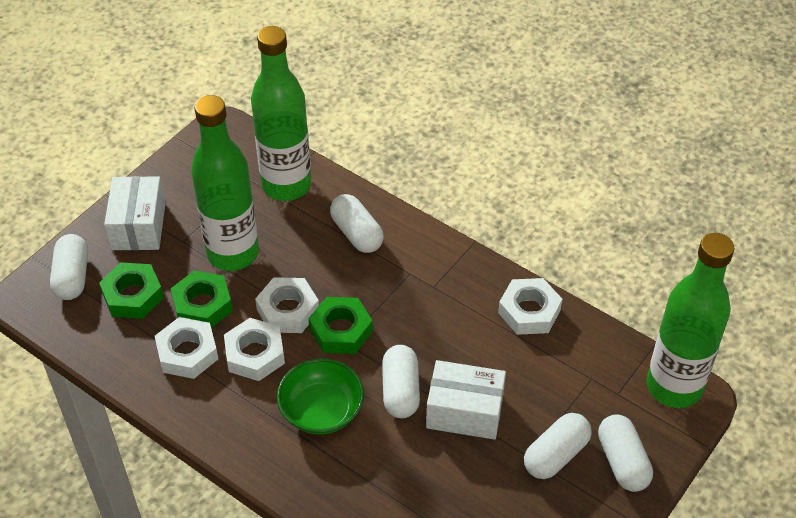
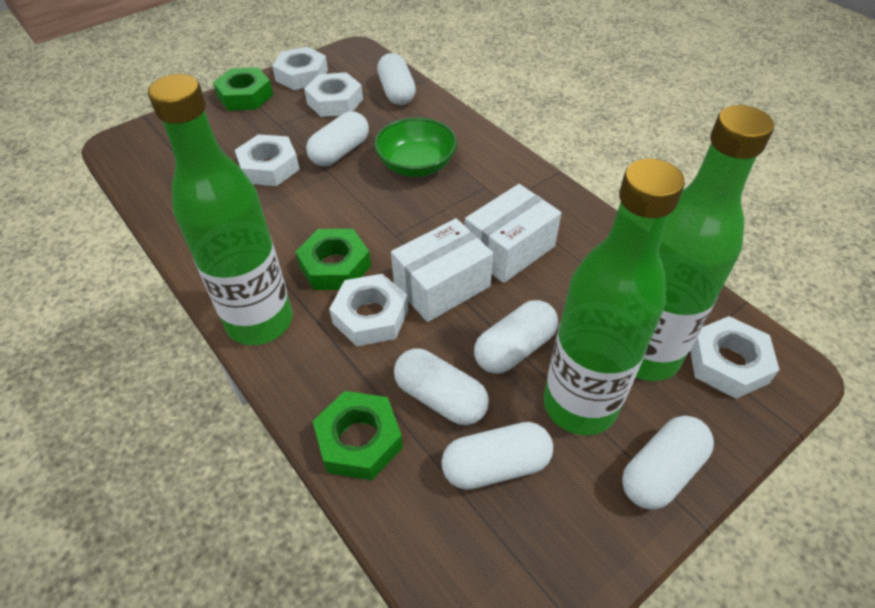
white capsule: 5 -> 6
white nut: 4 -> 5

